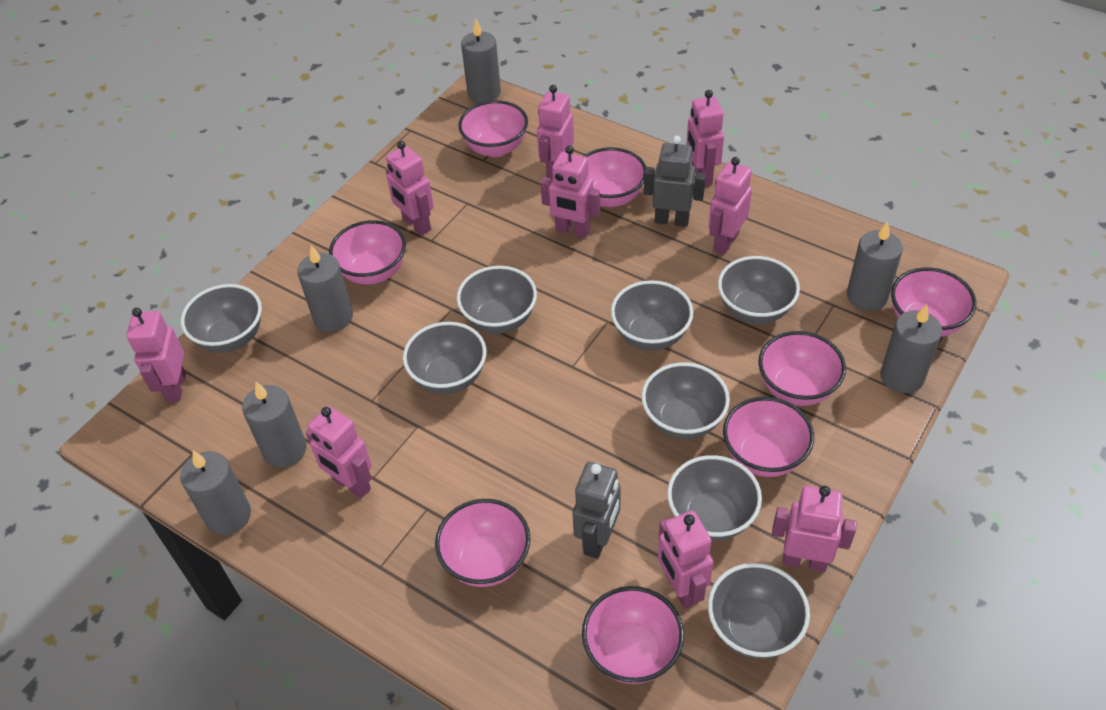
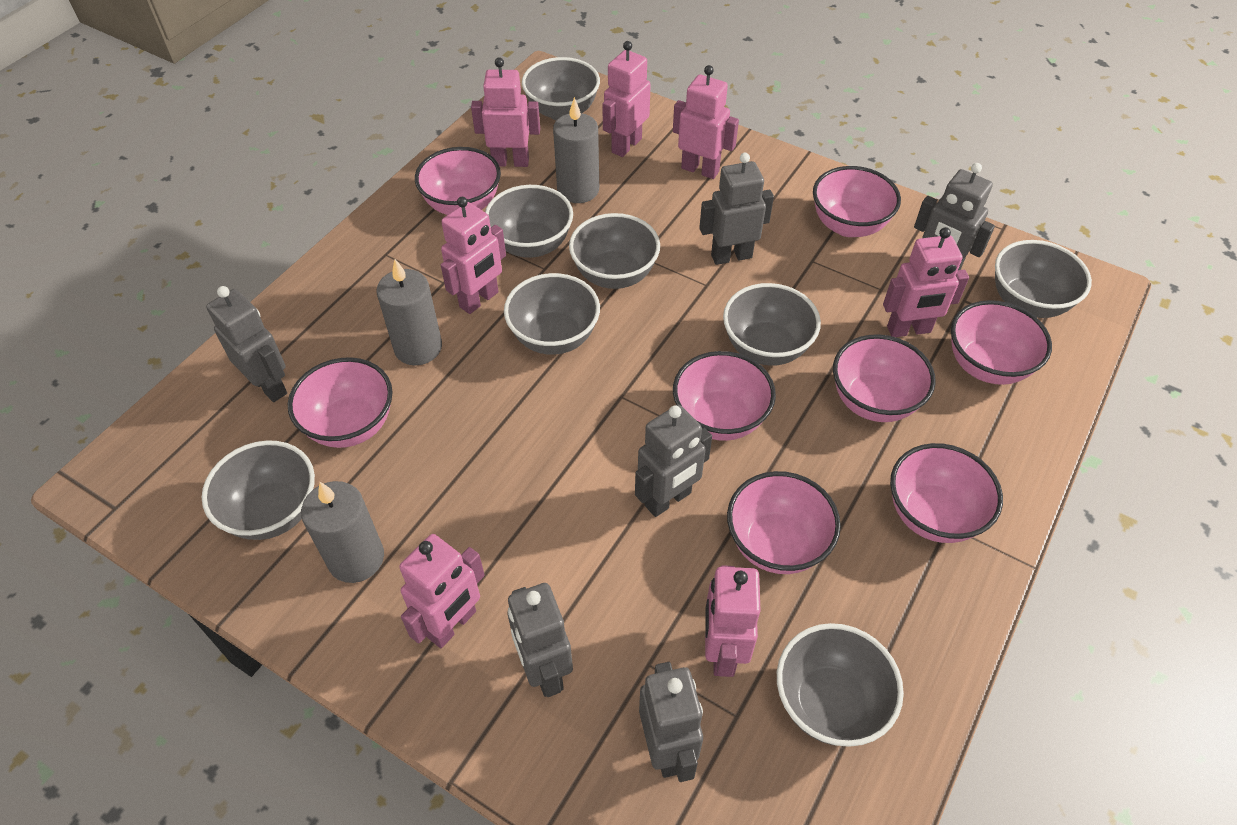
grey candle: 6 -> 3
grey robot: 2 -> 6
pink robot: 9 -> 7

